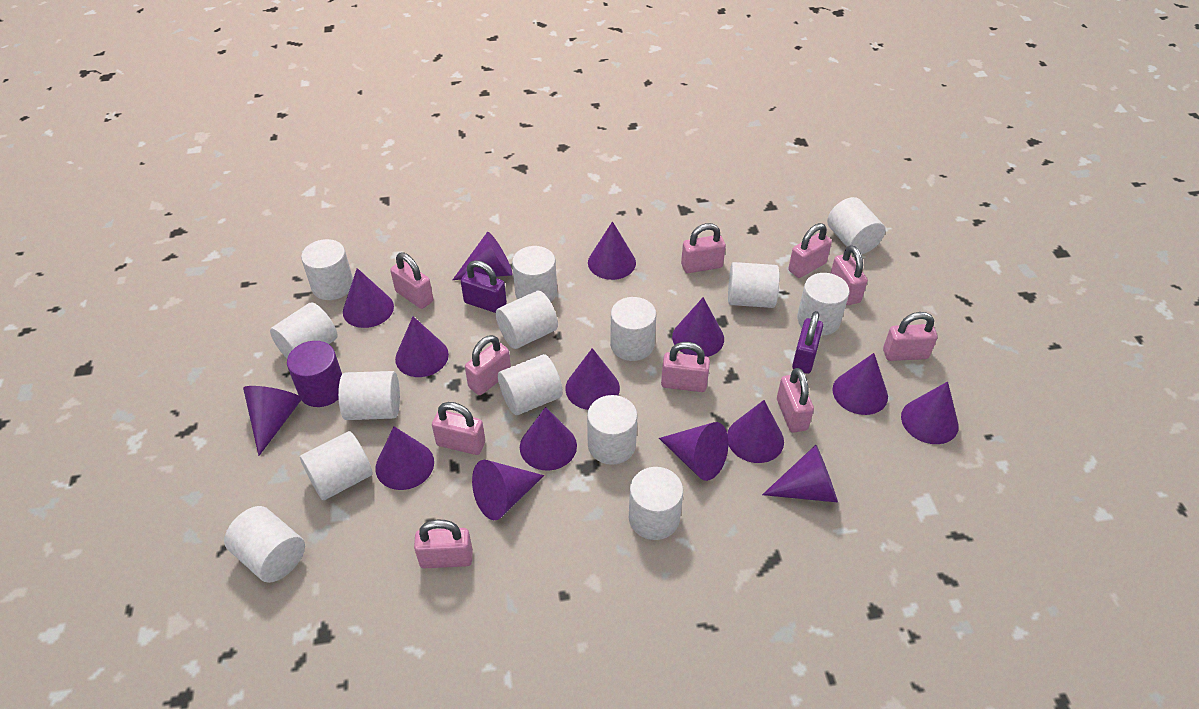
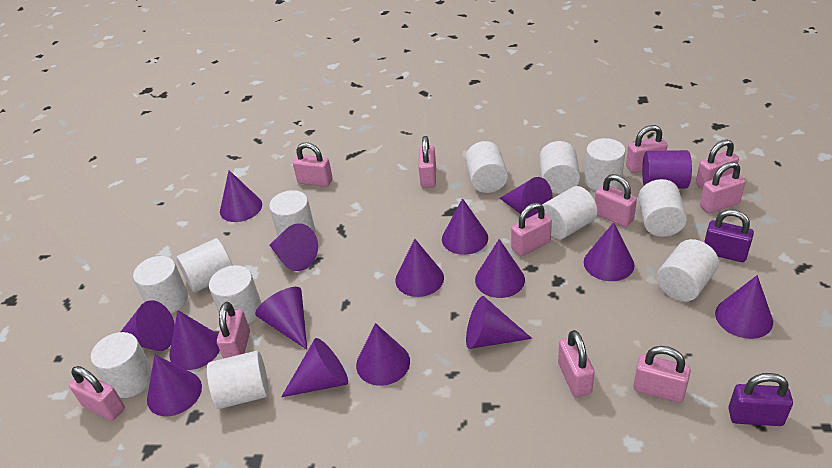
pink padlock: 10 -> 11
white cylinder: 14 -> 12

